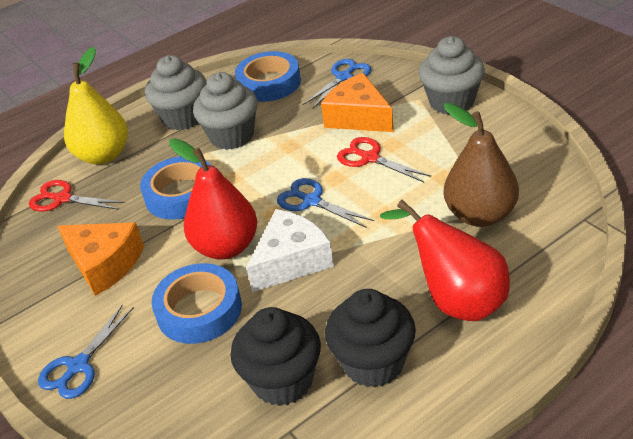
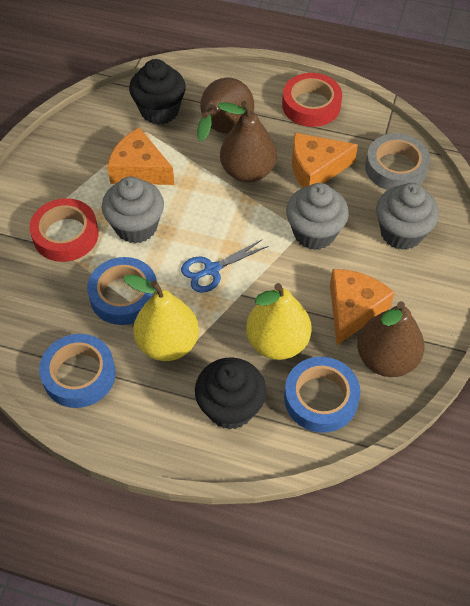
blue scissors: 3 -> 1
brown pear: 1 -> 3
grey tape: 0 -> 1
orange cheese: 2 -> 3
red pear: 2 -> 0
red scissors: 2 -> 0
red tape: 0 -> 2
white cheese: 1 -> 0
yellow pear: 1 -> 2

